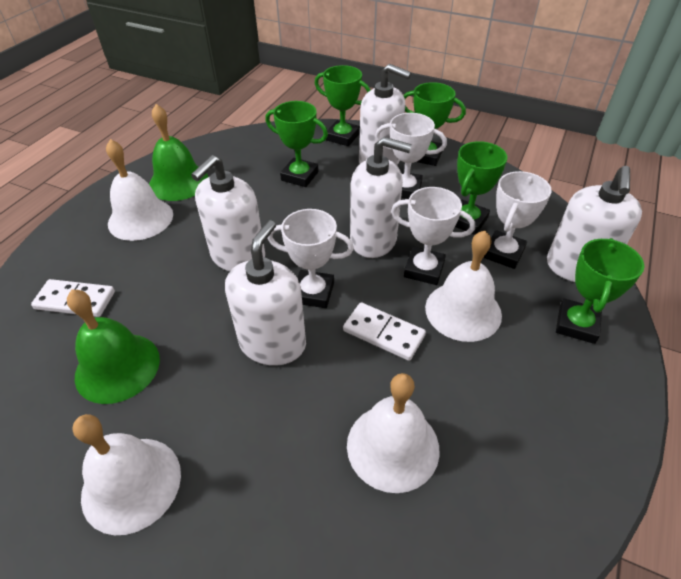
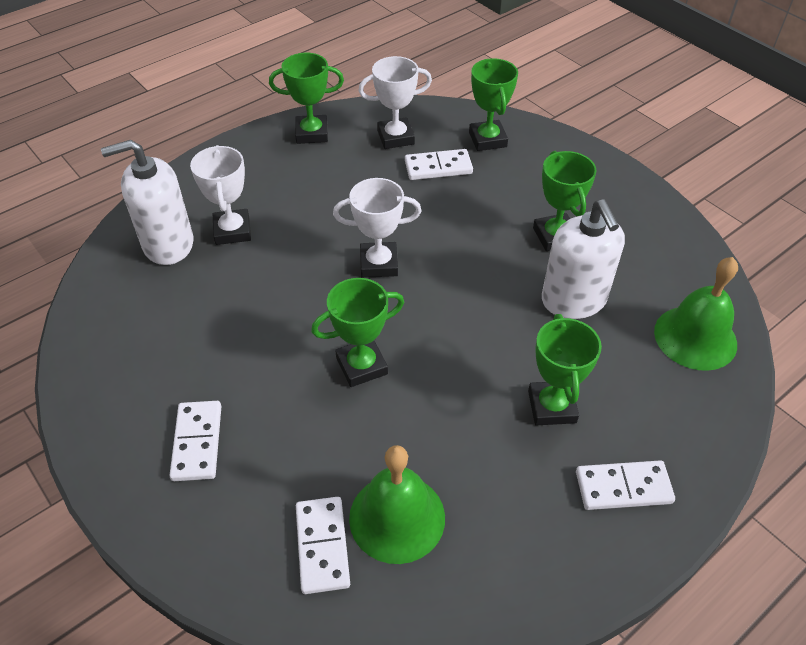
white bell: 4 -> 0
white domino: 2 -> 4
white soap dispenser: 5 -> 2
white trophy: 4 -> 3

